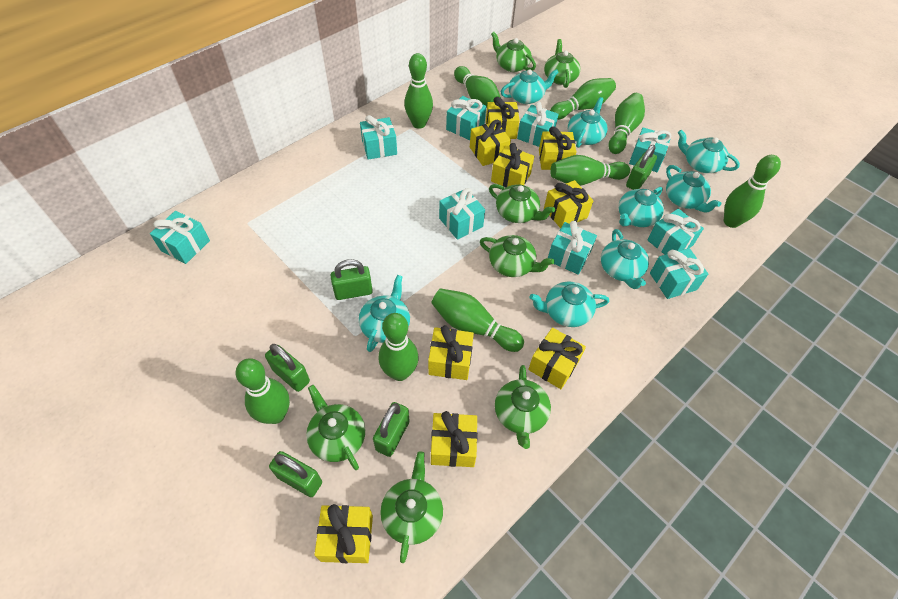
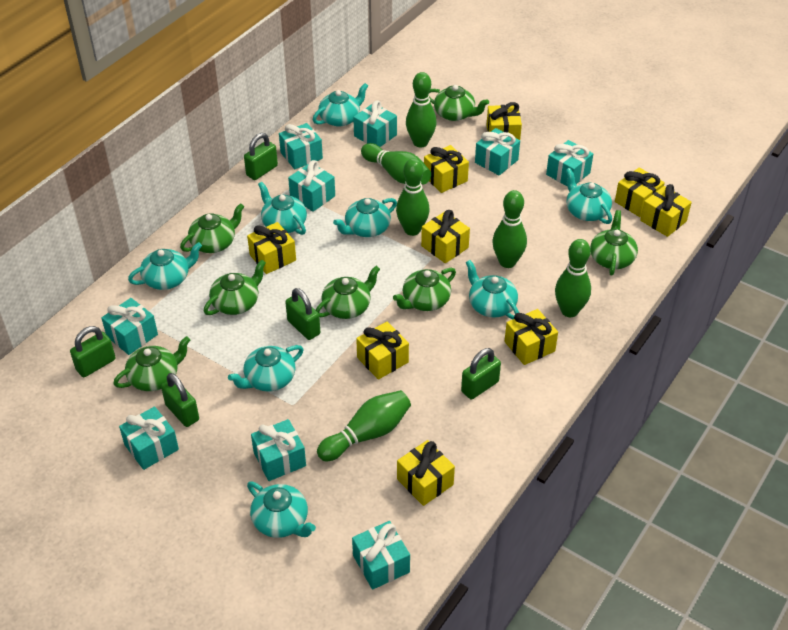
green bowling pin: 9 -> 6

